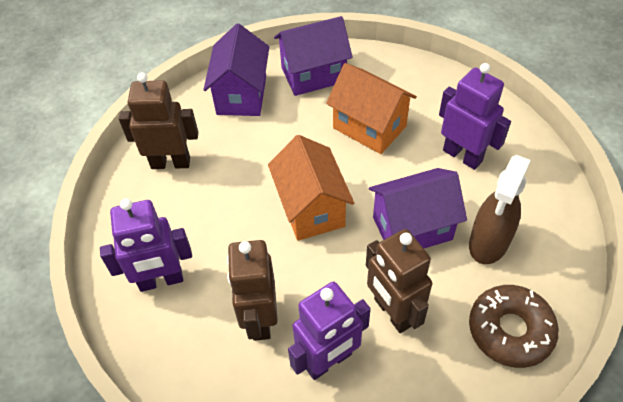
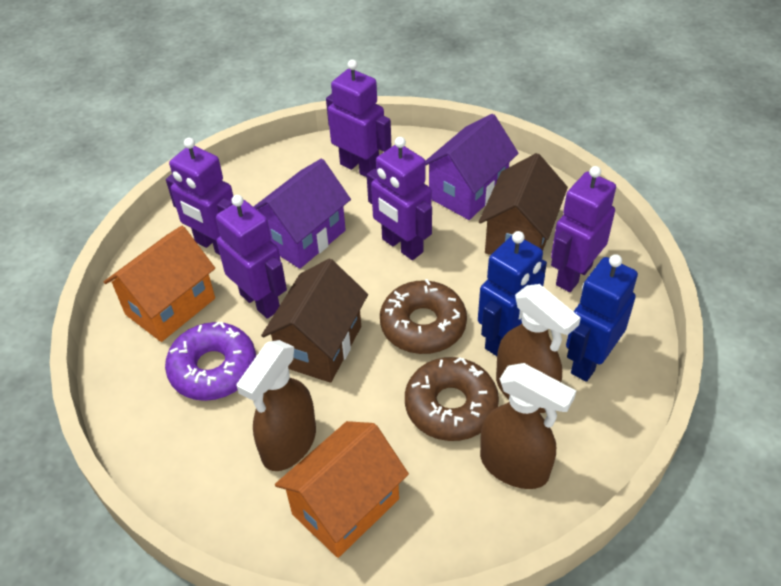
blue robot: 0 -> 2
brown donut: 1 -> 2
brown house: 0 -> 2
brown robot: 3 -> 0
brown spray bottle: 1 -> 3
purple donut: 0 -> 1
purple house: 3 -> 2
purple robot: 3 -> 5

